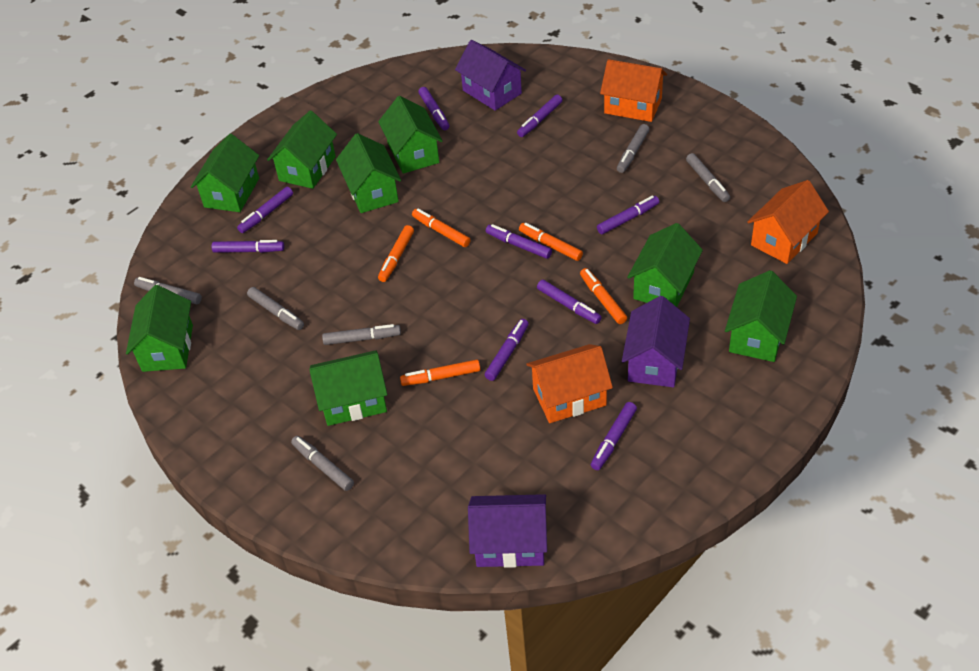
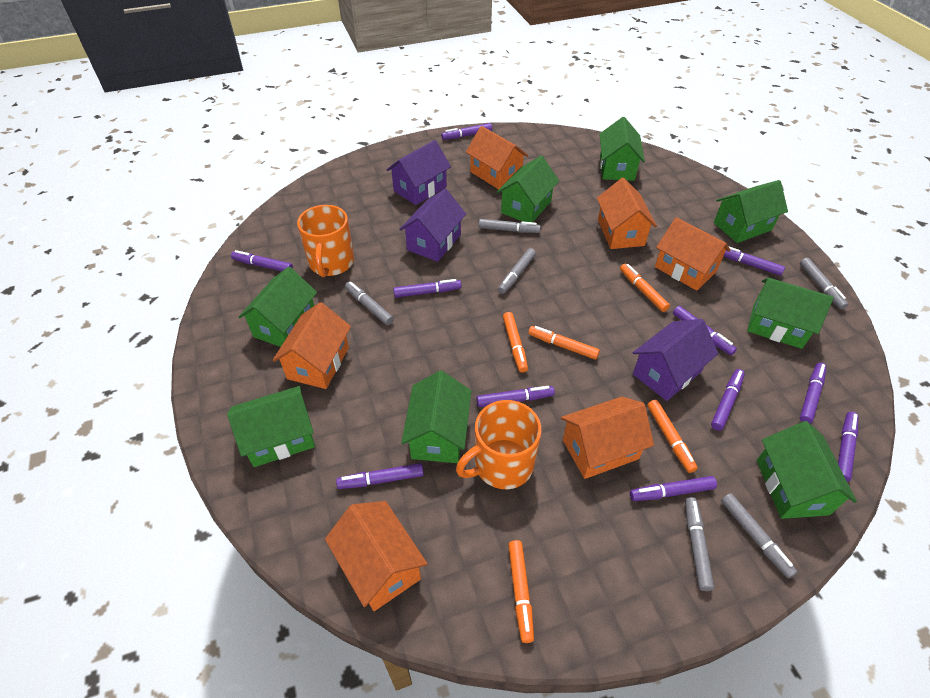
orange house: 3 -> 6
orange mug: 0 -> 2
purple marker: 9 -> 11

